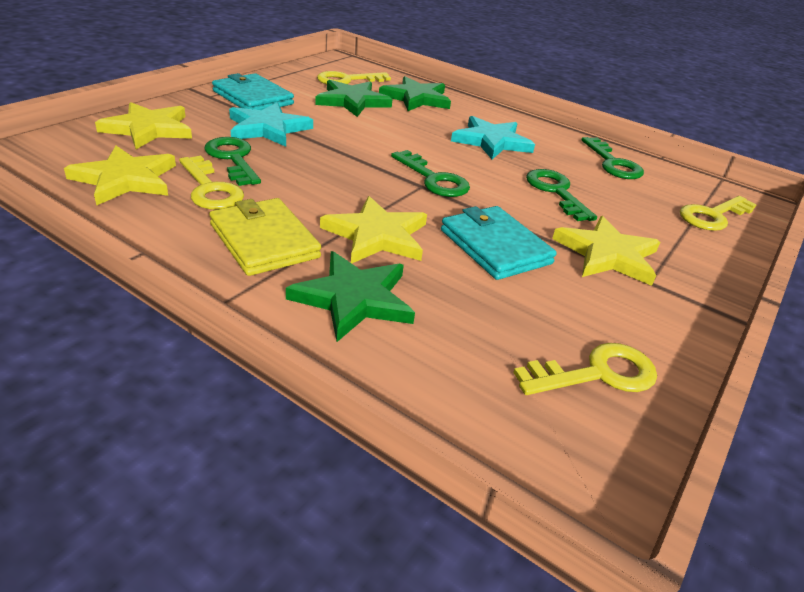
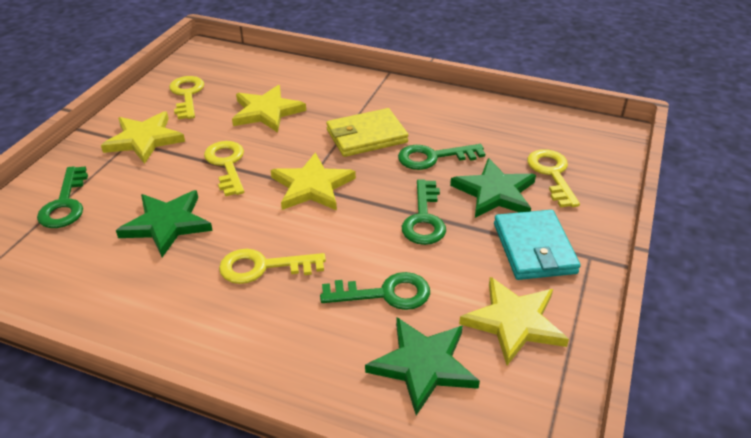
turquoise star: 2 -> 0
turquoise wallet: 2 -> 1

